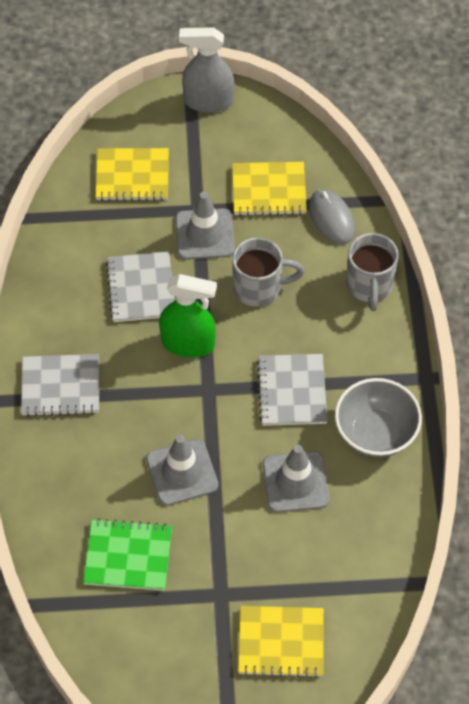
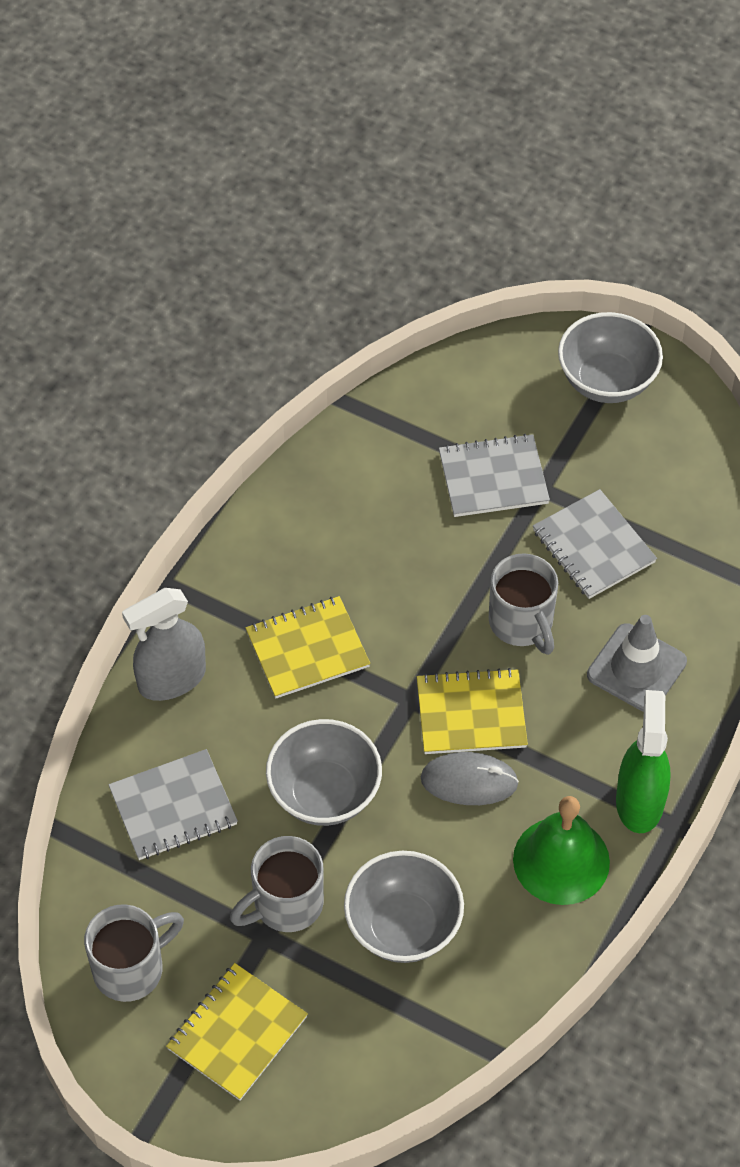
green bell: 0 -> 1
green notebook: 1 -> 0
grey bowl: 1 -> 3
grey mug: 2 -> 3
grey traffic cone: 3 -> 1

